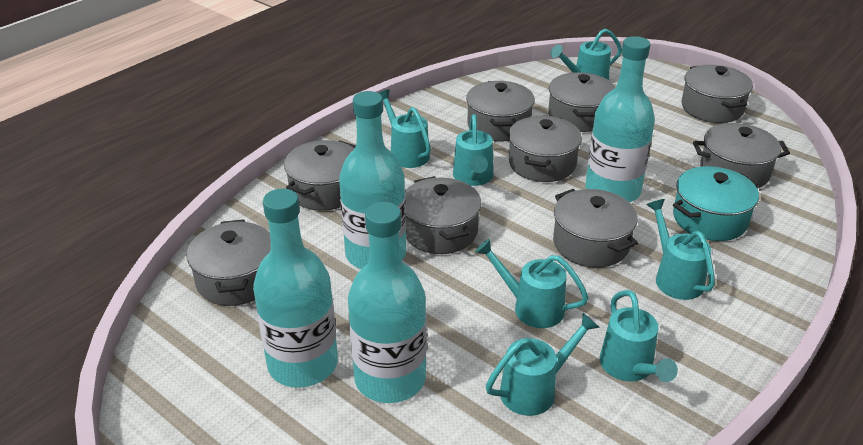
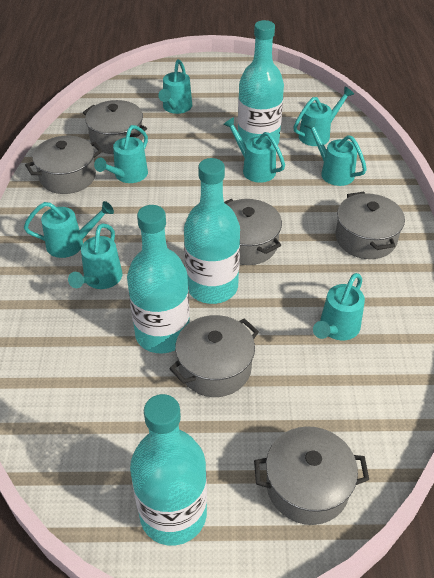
grey pot: 9 -> 6
turquoise pot: 1 -> 0
turquoise watering can: 7 -> 8

